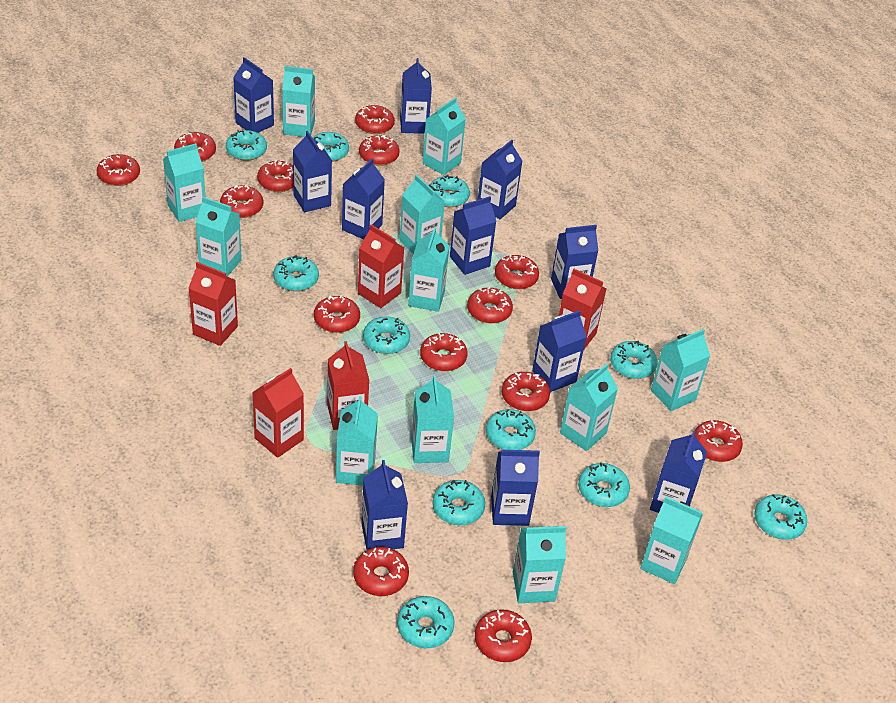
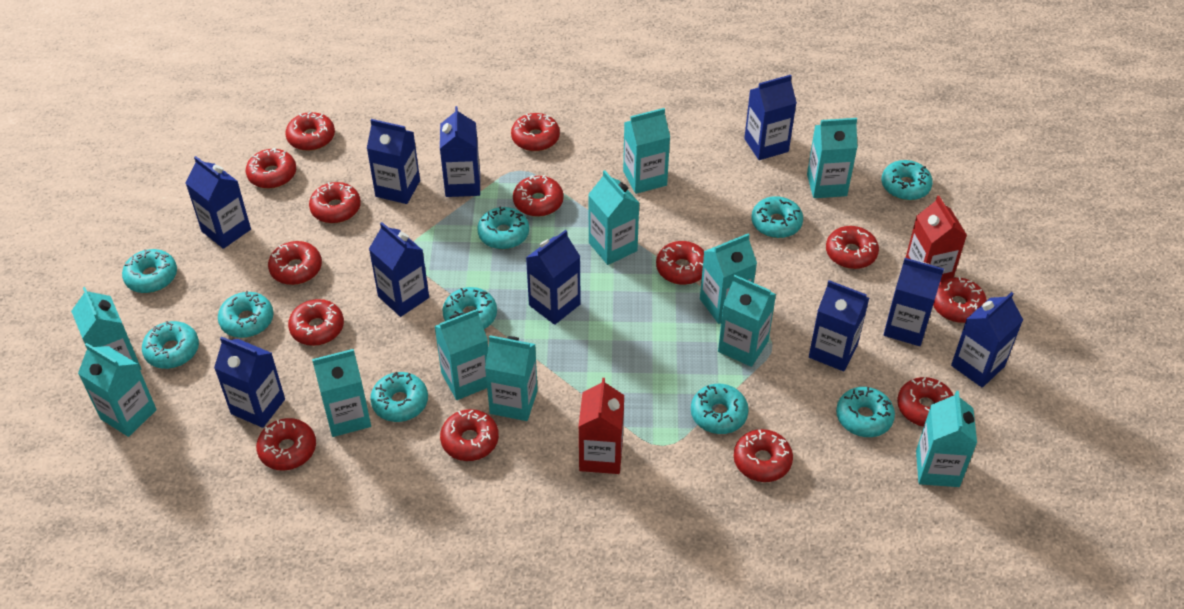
blue carton: 11 -> 10
red carton: 5 -> 2
turquoise carton: 12 -> 11
turquoise donut: 11 -> 10

